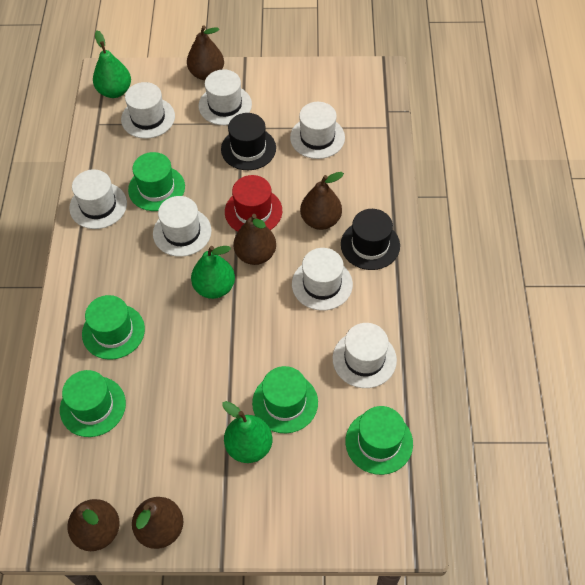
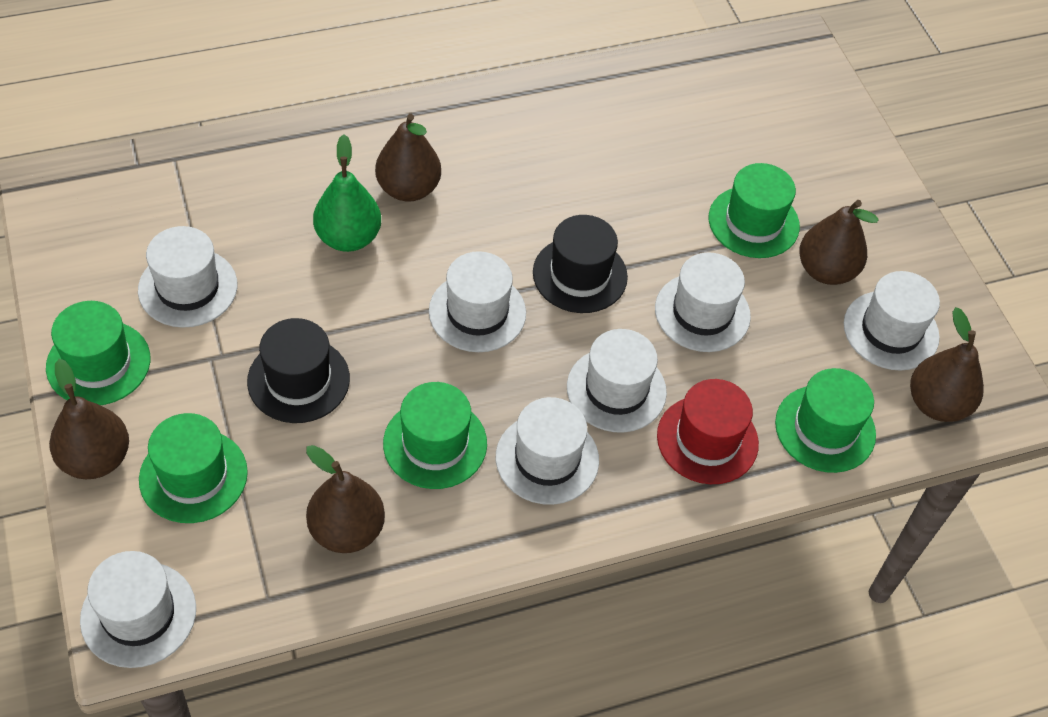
green pear: 3 -> 1

